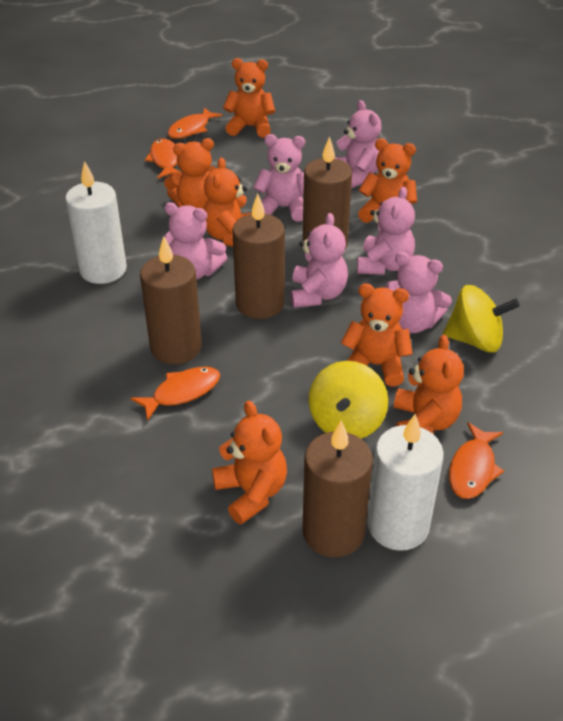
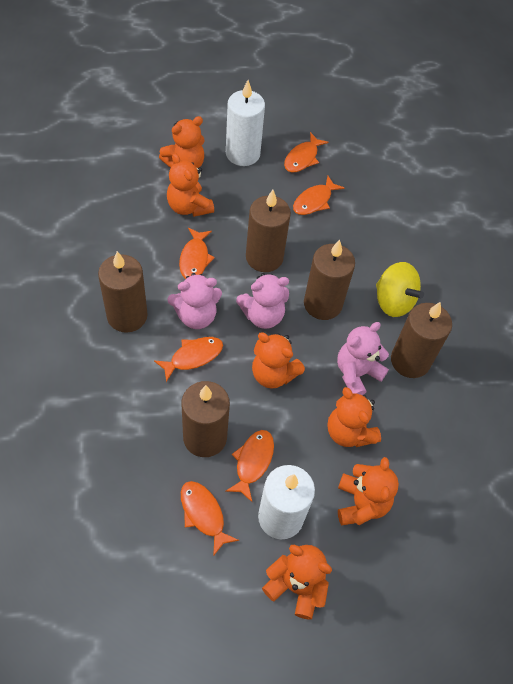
brown candle: 4 -> 5
orange fish: 4 -> 6
orange teddy bear: 7 -> 6
pink teddy bear: 6 -> 3
yellow spinning top: 2 -> 1

